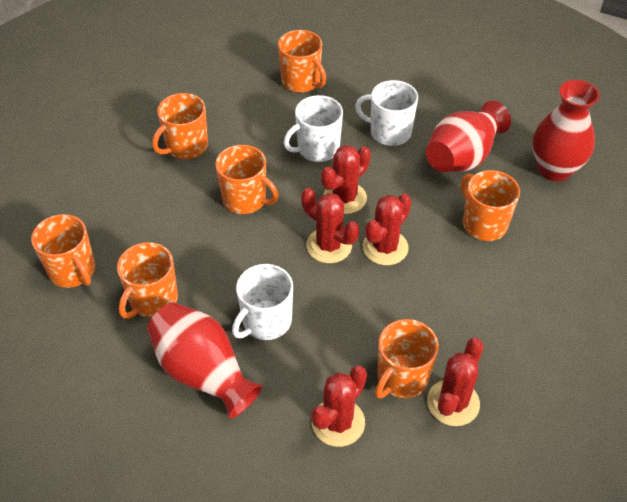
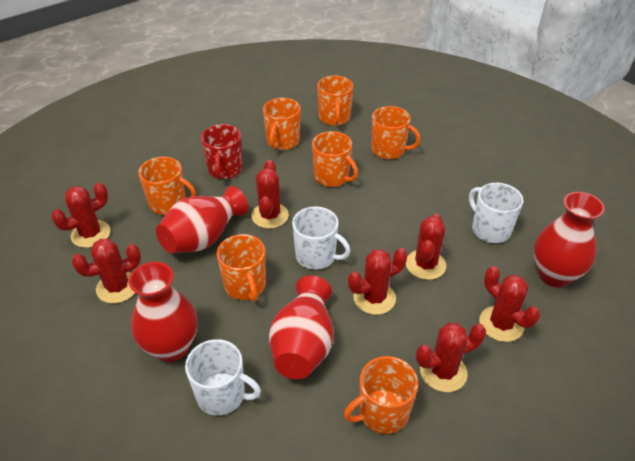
red cactus: 5 -> 7
red mug: 0 -> 1
red vase: 3 -> 4

